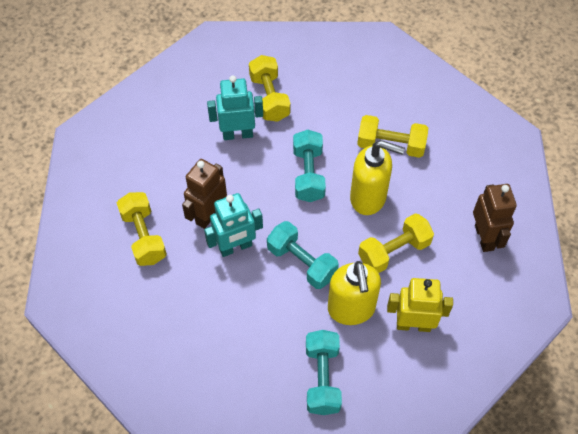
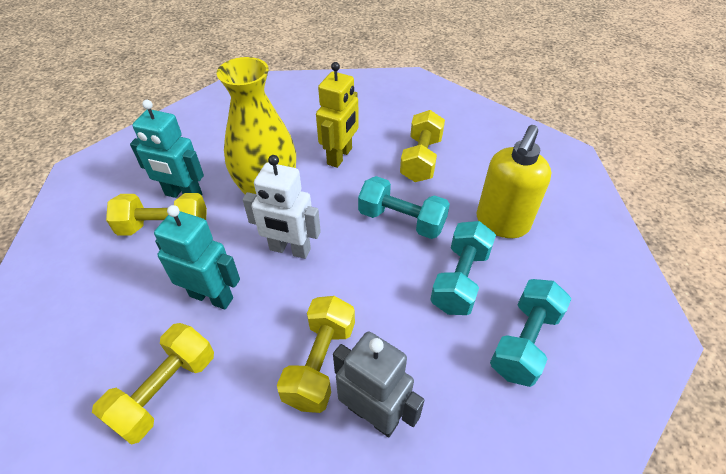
brown robot: 2 -> 0
grey robot: 0 -> 1
white robot: 0 -> 1
yellow soap dispenser: 2 -> 1
yellow vase: 0 -> 1

